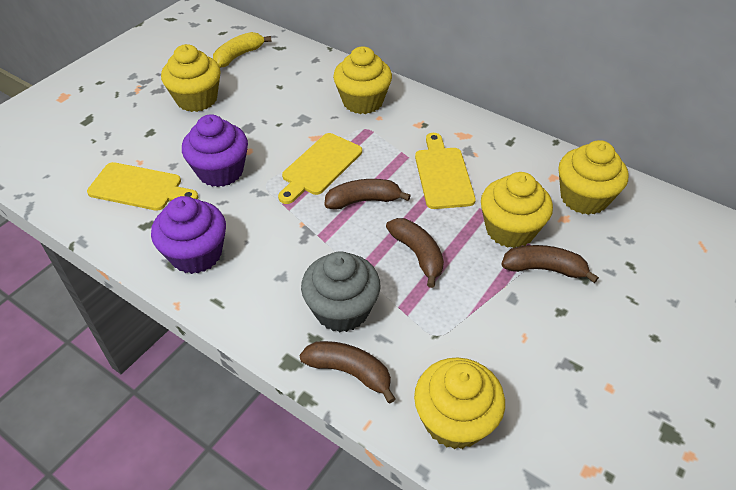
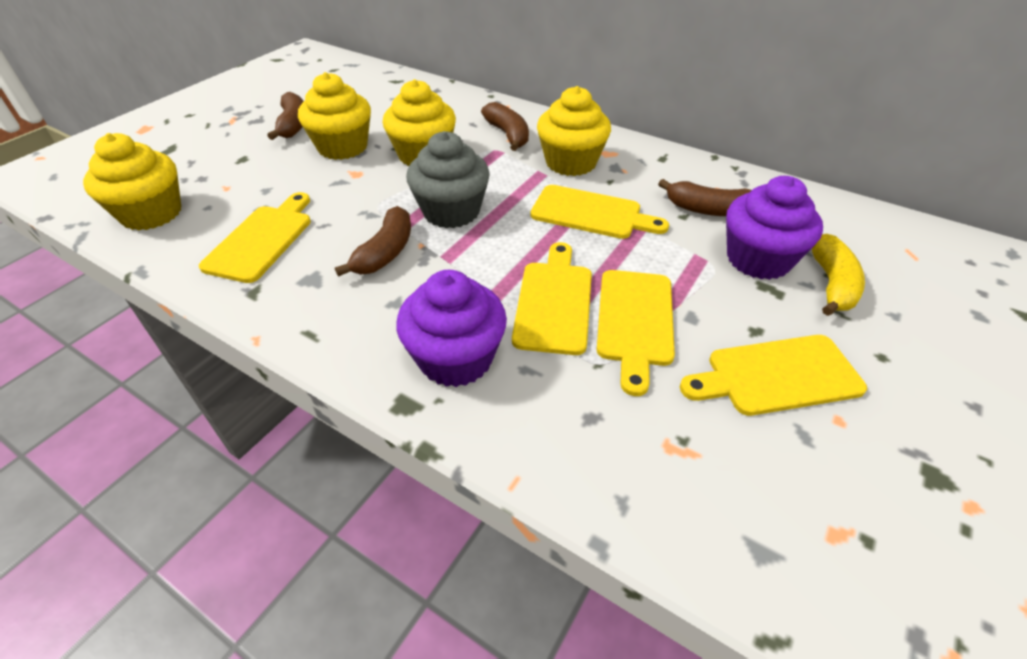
yellow cupcake: 5 -> 4
yellow cutting board: 3 -> 5

